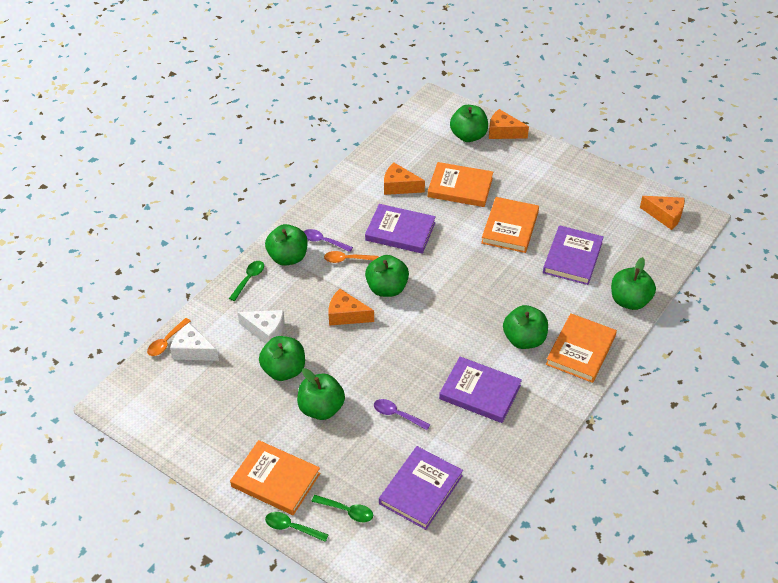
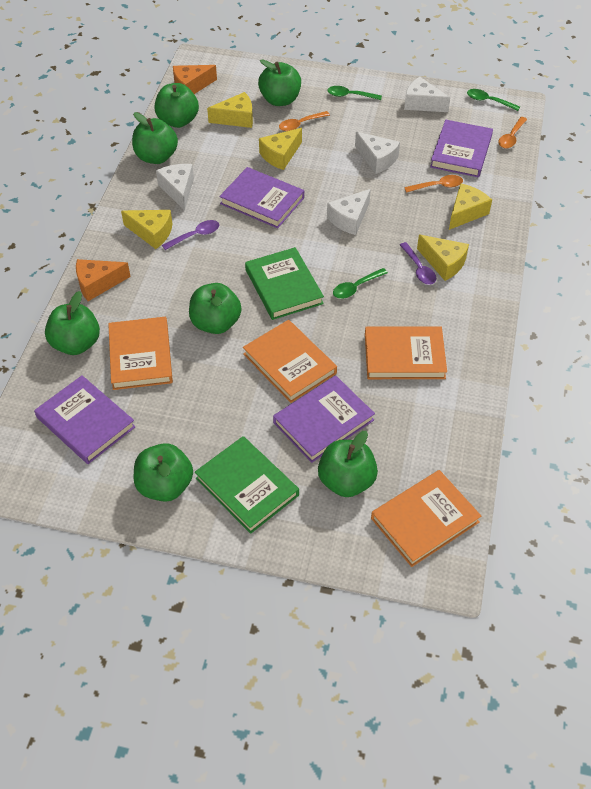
green book: 0 -> 2
orange cheese: 4 -> 2
orange spoon: 2 -> 3
white cheese: 2 -> 4
yellow cheese: 0 -> 5

